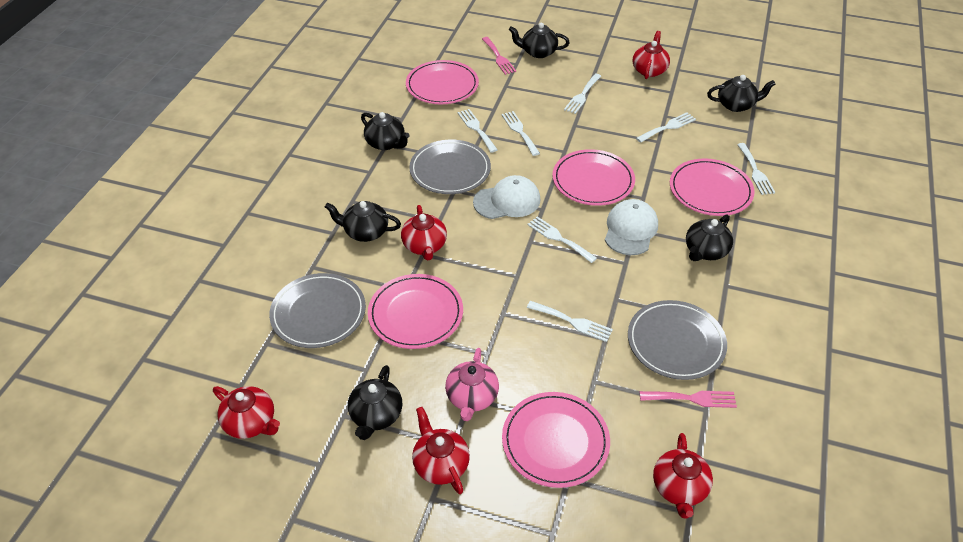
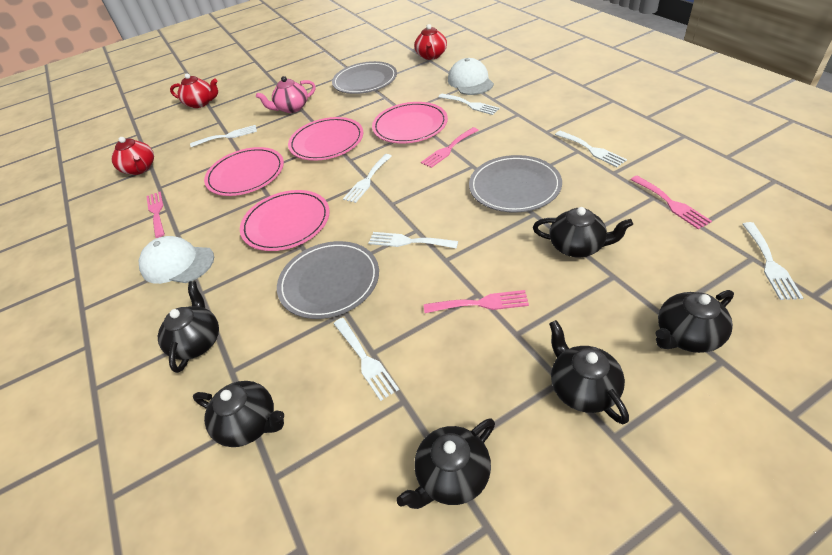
pink fork: 2 -> 4
pink plate: 5 -> 4
red teapot: 5 -> 3

